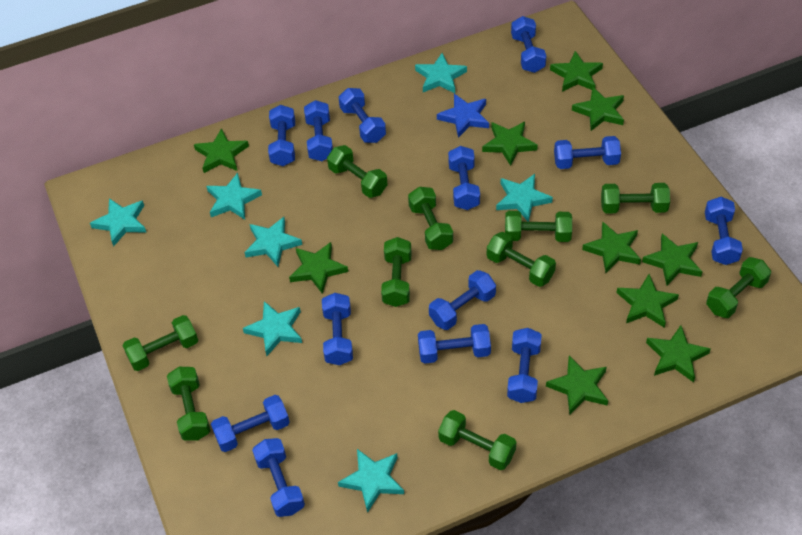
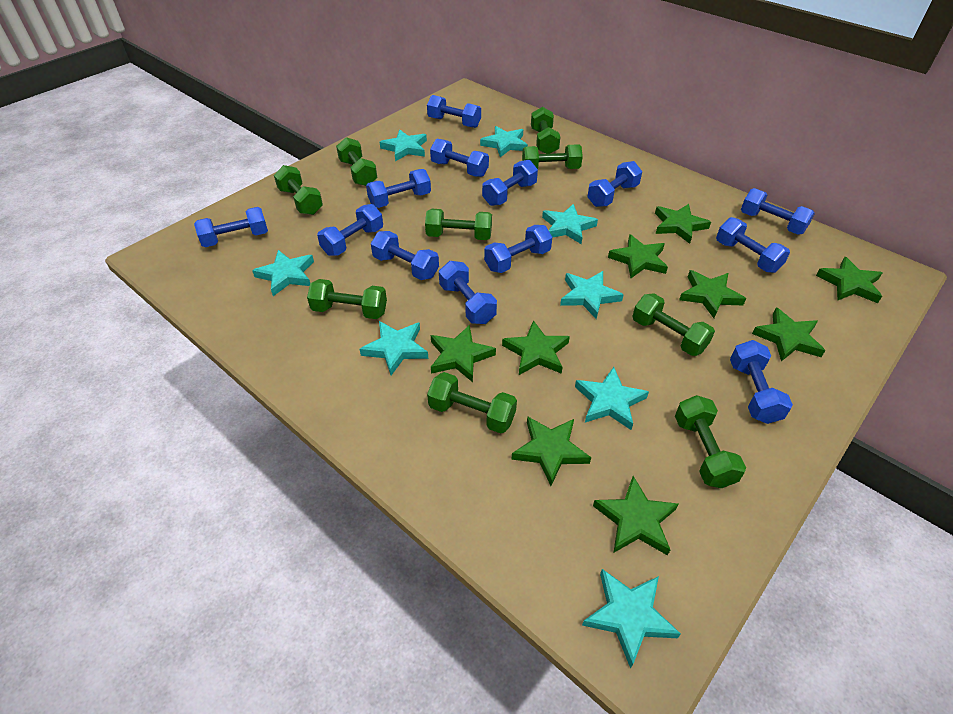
blue star: 1 -> 0
green dumbbell: 10 -> 9
green star: 10 -> 9
turquoise star: 7 -> 8

